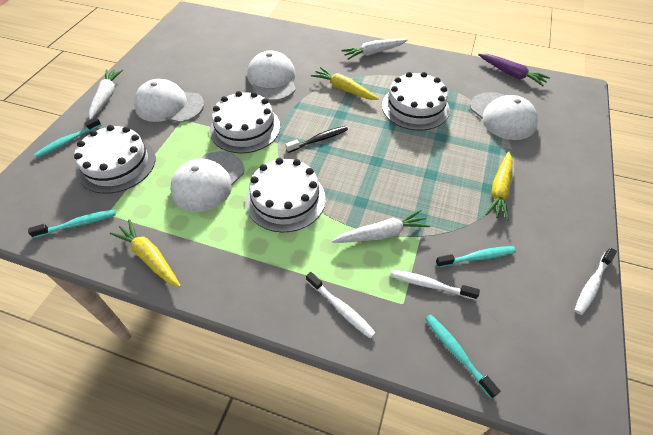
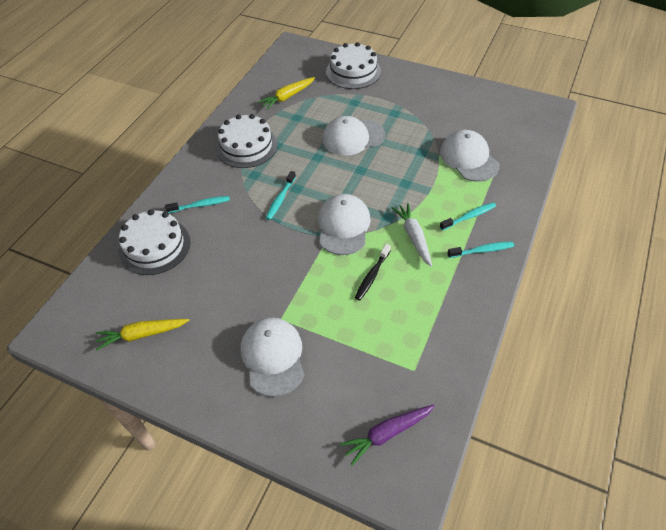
white cake: 4 -> 3
white carrot: 3 -> 1
white toothbrush: 3 -> 0
yellow carrot: 3 -> 2

